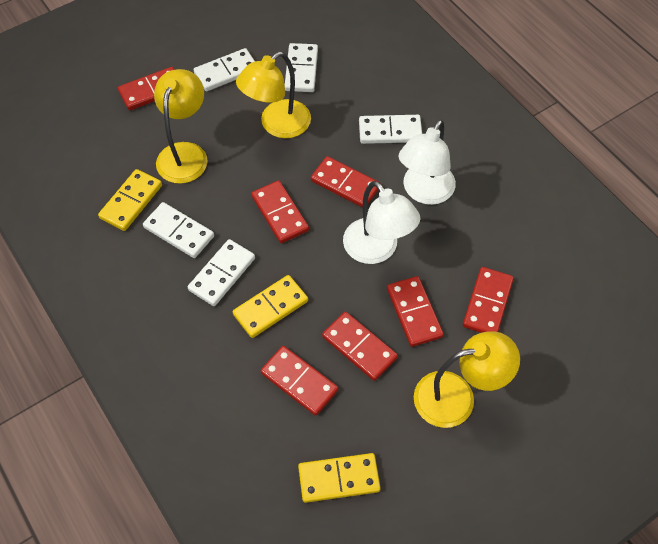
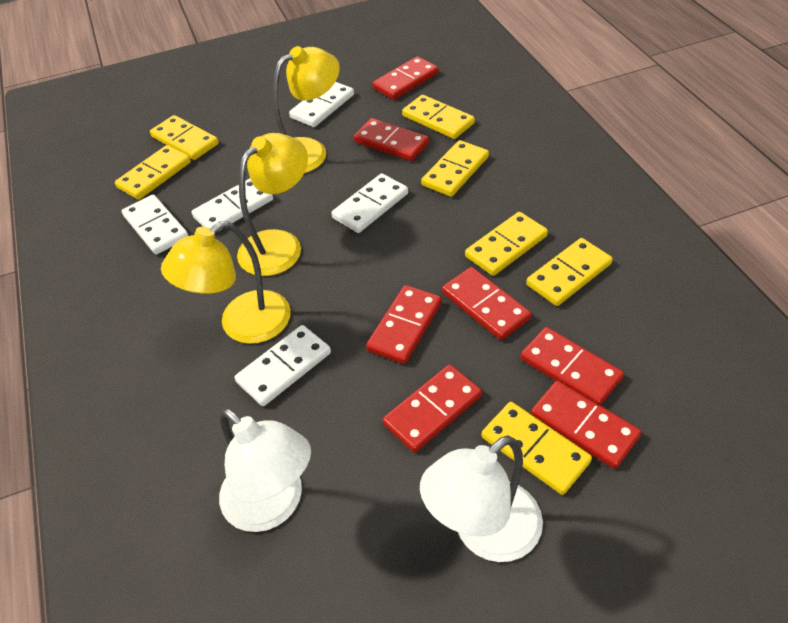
yellow domino: 3 -> 7

